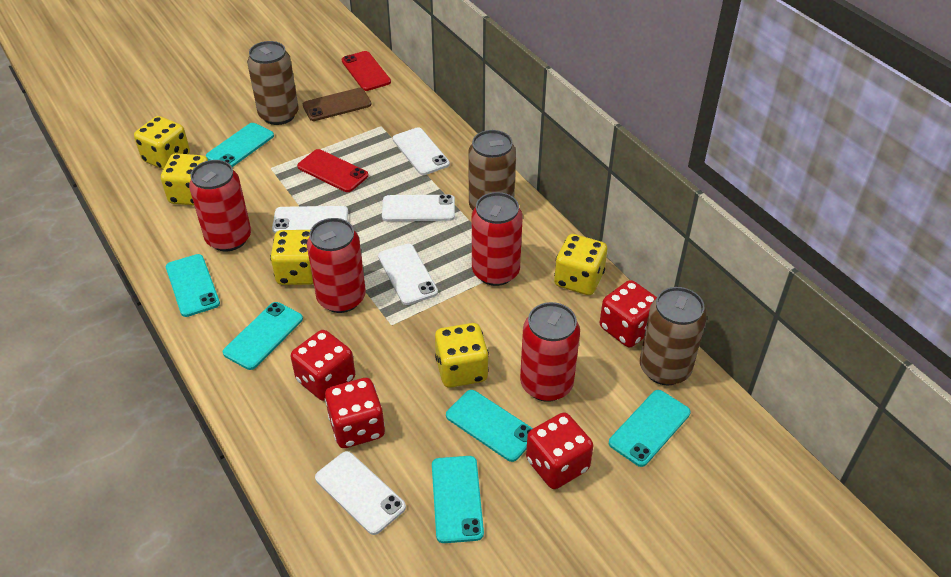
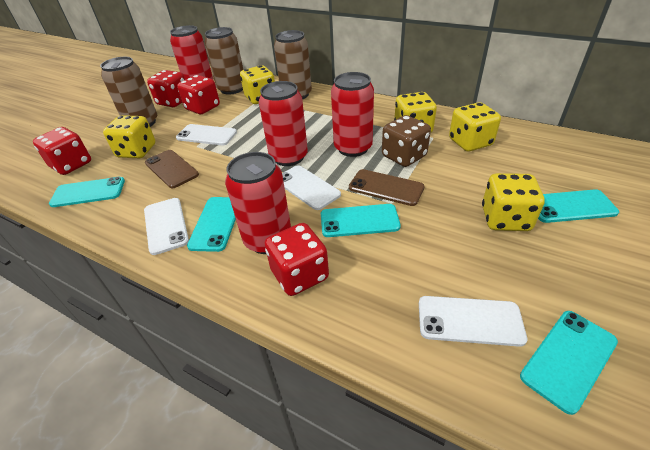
brown dice: 0 -> 1
brown phone: 1 -> 2
red phone: 2 -> 0
turquoise phone: 6 -> 5
white phone: 5 -> 4

